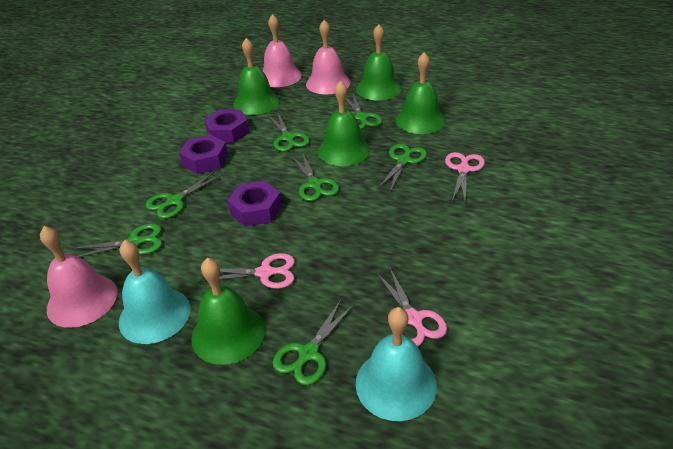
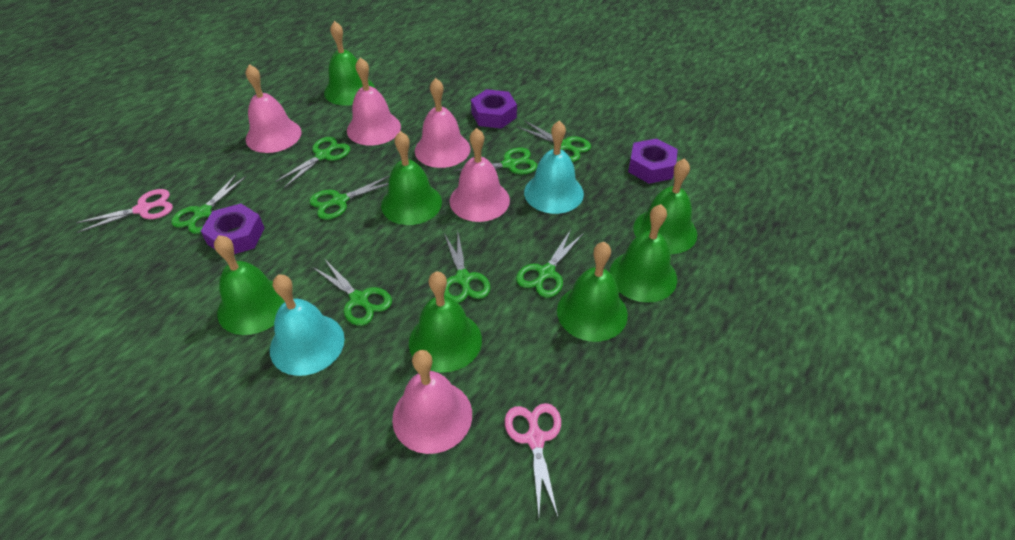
green bell: 5 -> 7
green scissors: 7 -> 8
pink bell: 3 -> 5
pink scissors: 3 -> 2

